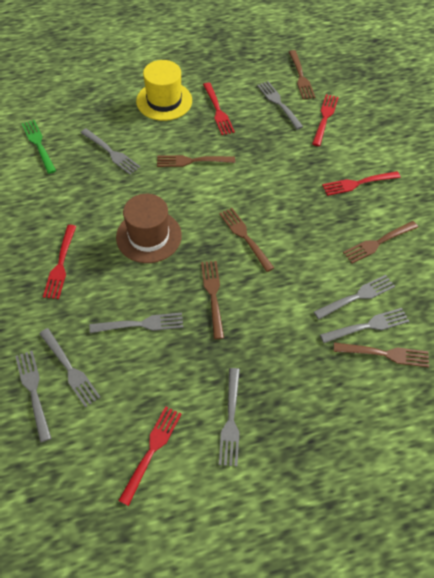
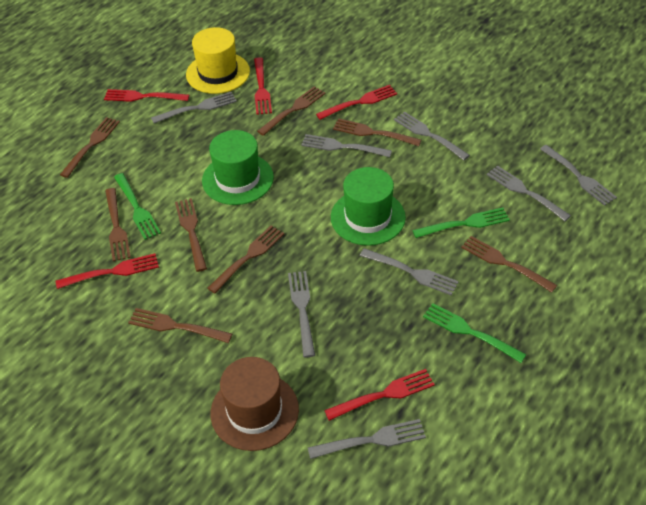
brown fork: 6 -> 8
green fork: 1 -> 3
green hat: 0 -> 2

